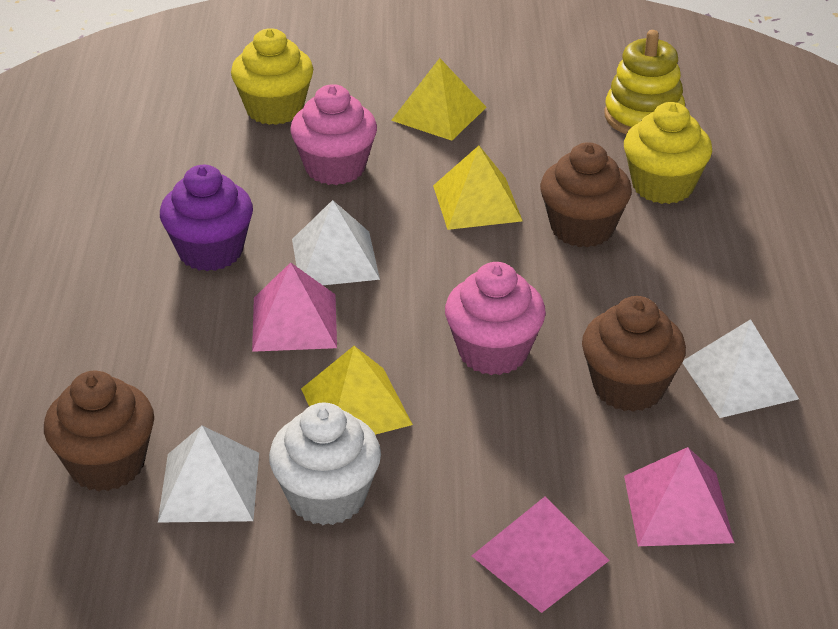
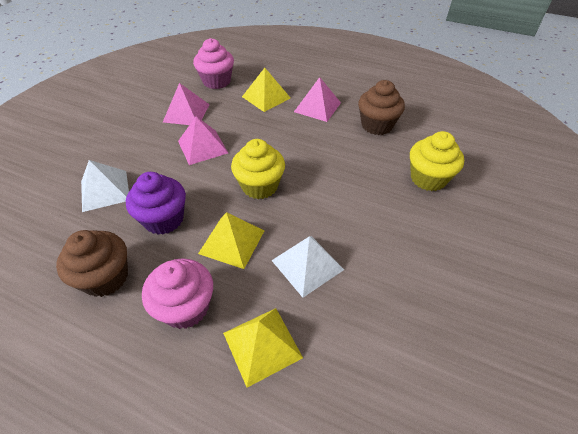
brown cupcake: 3 -> 2
white cupcake: 1 -> 0
white pyramid: 3 -> 2
yellow stacking toy: 1 -> 0

